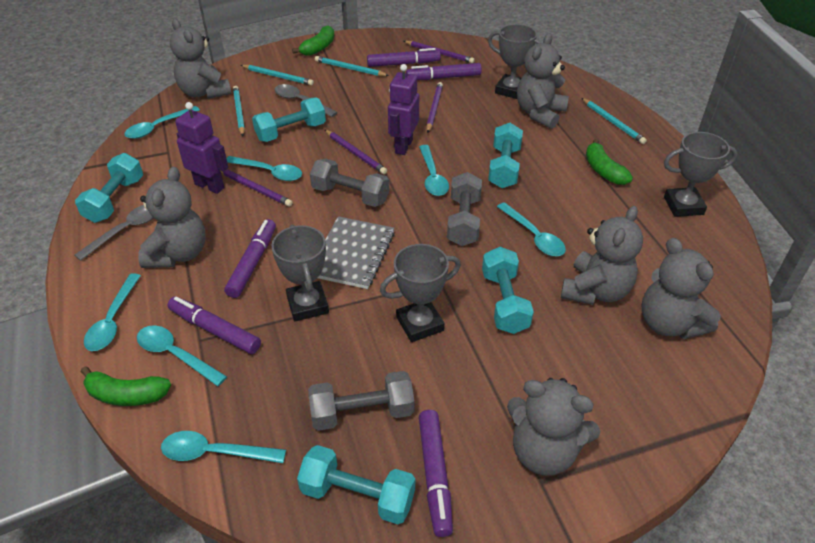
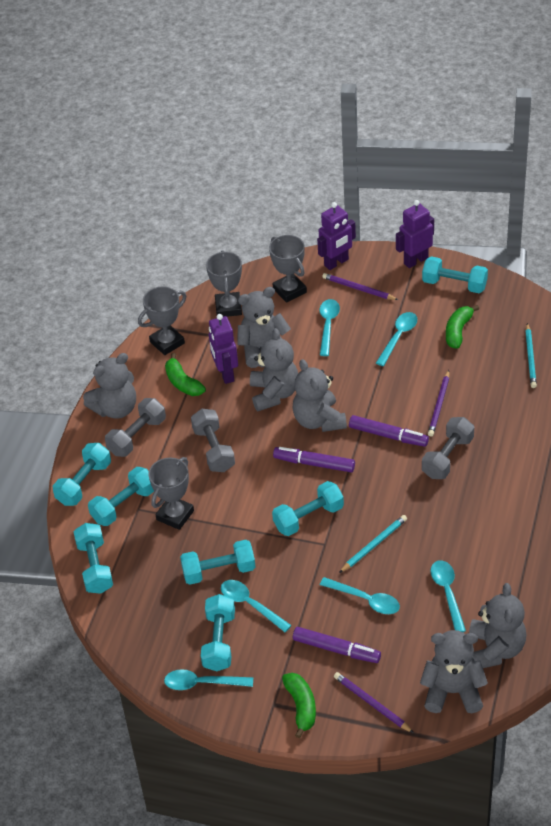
grey notebook: 1 -> 0
grey spoon: 2 -> 0
purple marker: 5 -> 3
purple pencil: 4 -> 3
purple robot: 2 -> 3
turquoise dumbbell: 5 -> 7
turquoise pencil: 4 -> 2
turquoise spoon: 7 -> 6

